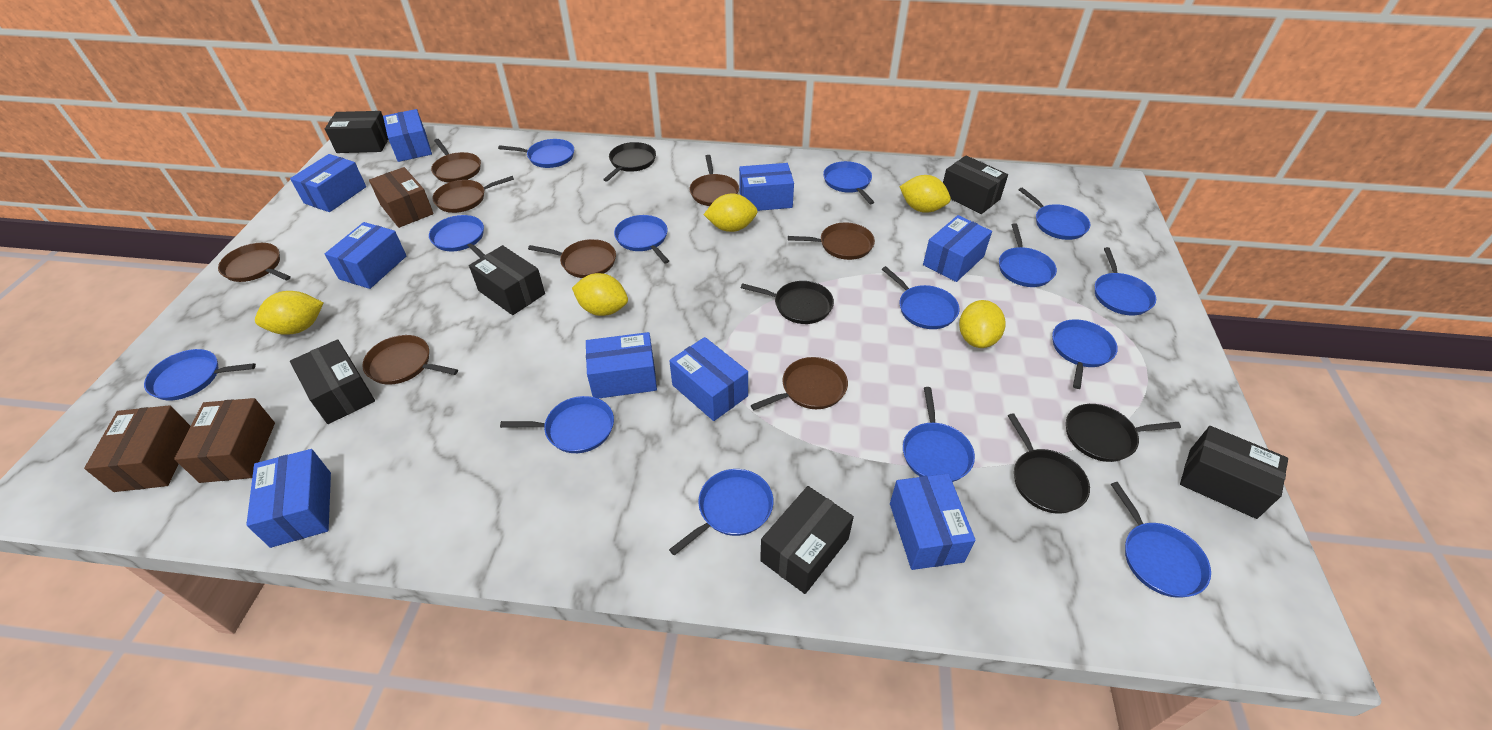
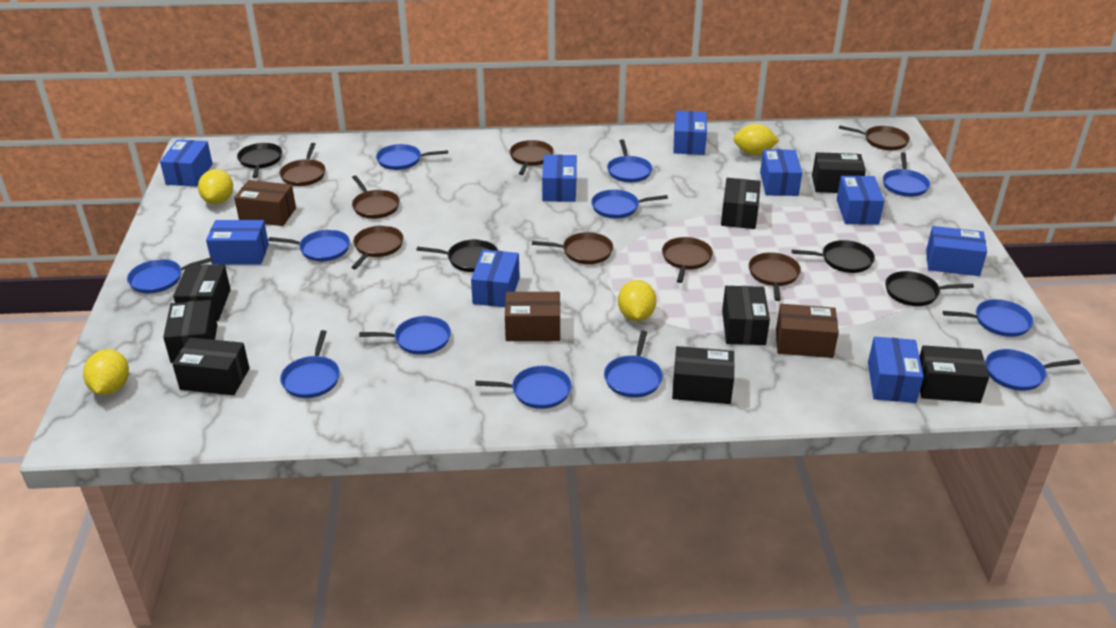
black box: 6 -> 8
blue pan: 14 -> 12
yellow lemon: 5 -> 4

